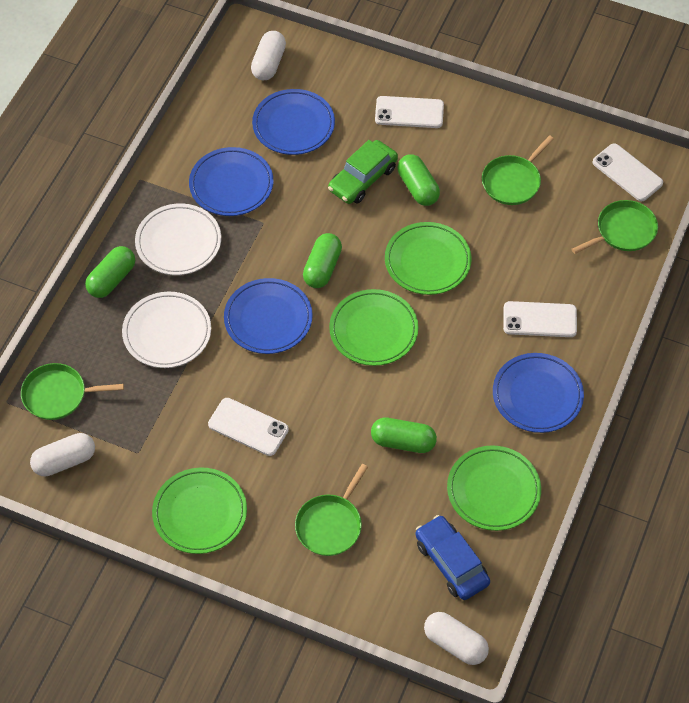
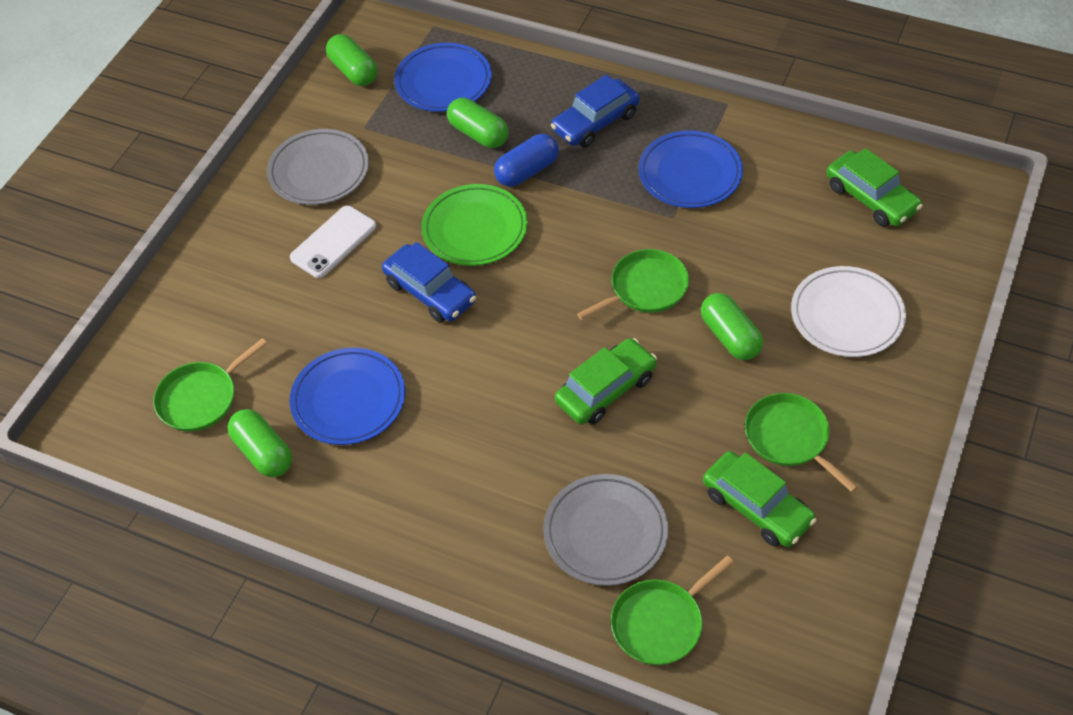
blue capsule: 0 -> 1
blue car: 1 -> 2
blue plate: 4 -> 3
green car: 1 -> 3
green plate: 4 -> 1
grey plate: 0 -> 2
white capsule: 3 -> 0
white phone: 4 -> 1
white plate: 2 -> 1

